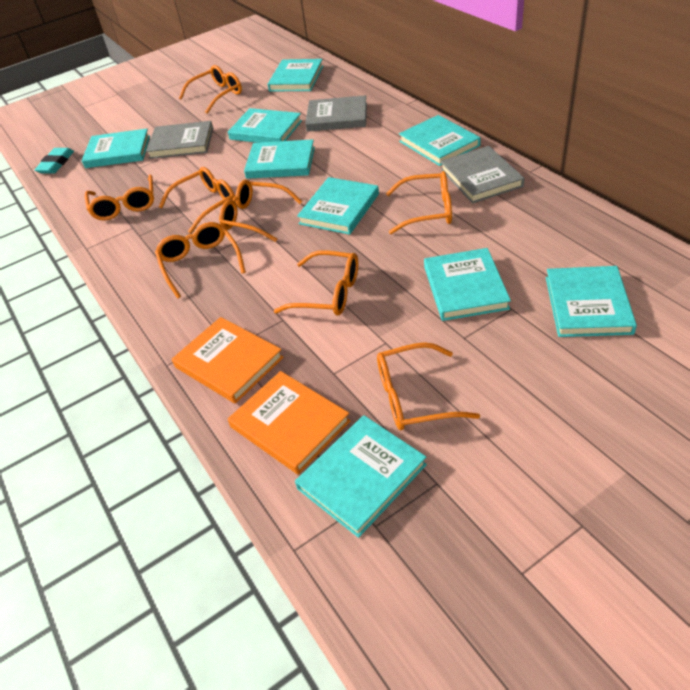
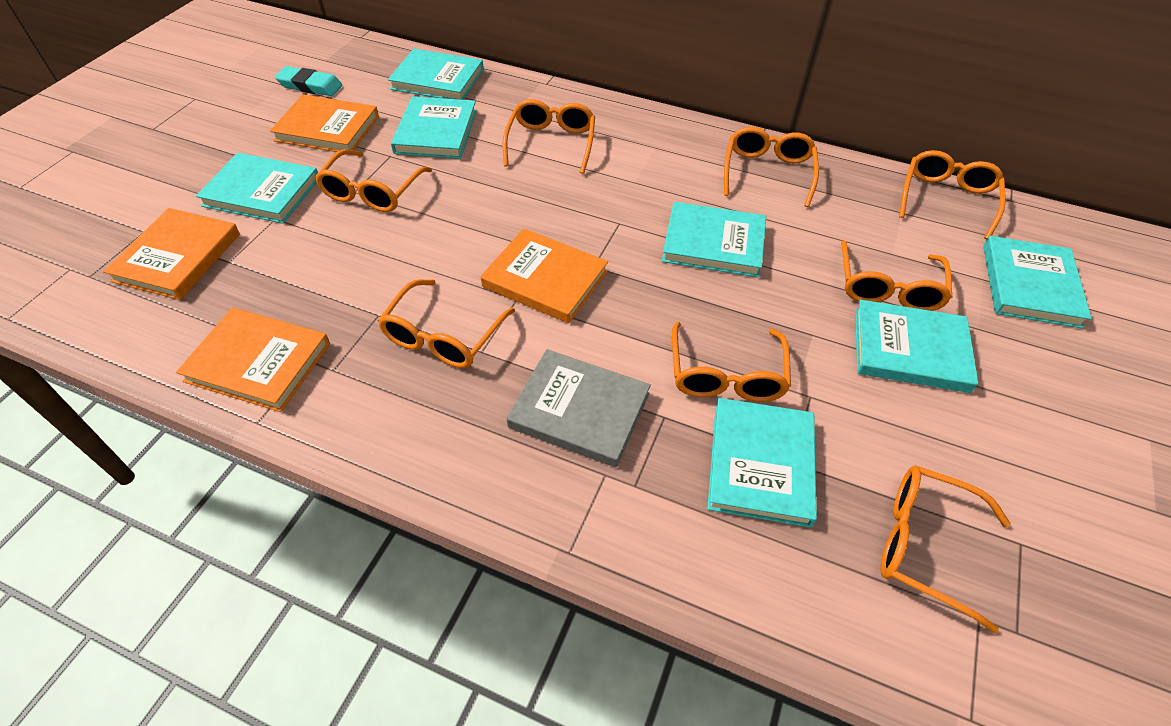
grey book: 3 -> 1
orange book: 2 -> 4
turquoise book: 9 -> 7

